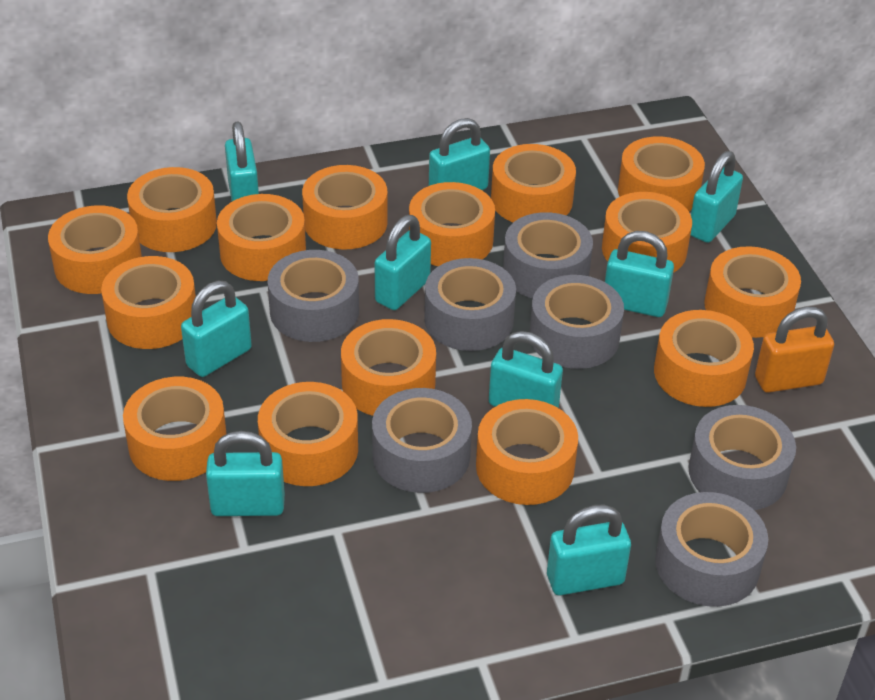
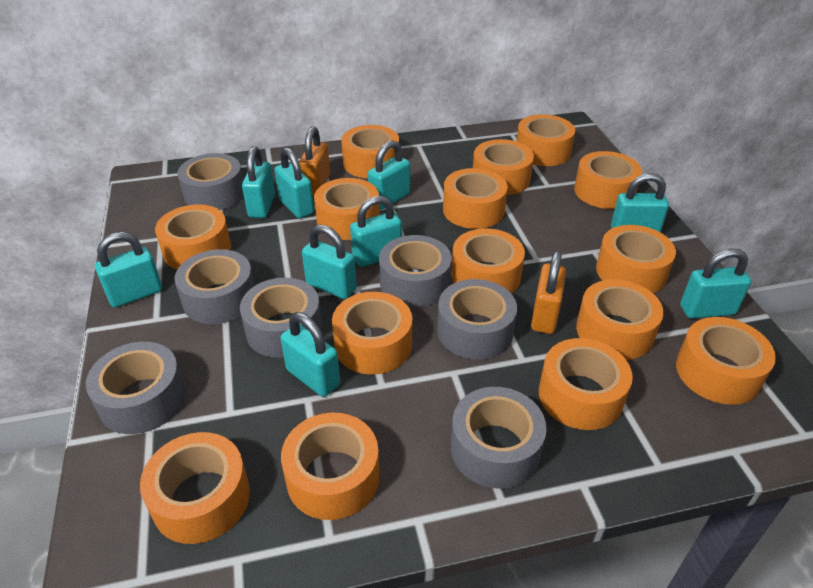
orange padlock: 1 -> 2

